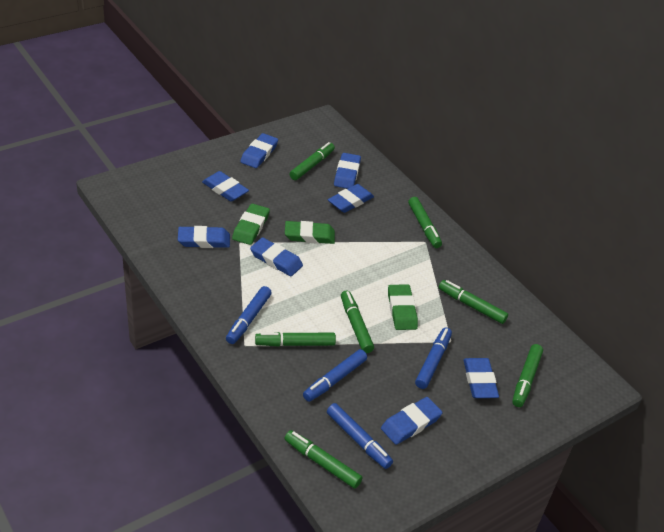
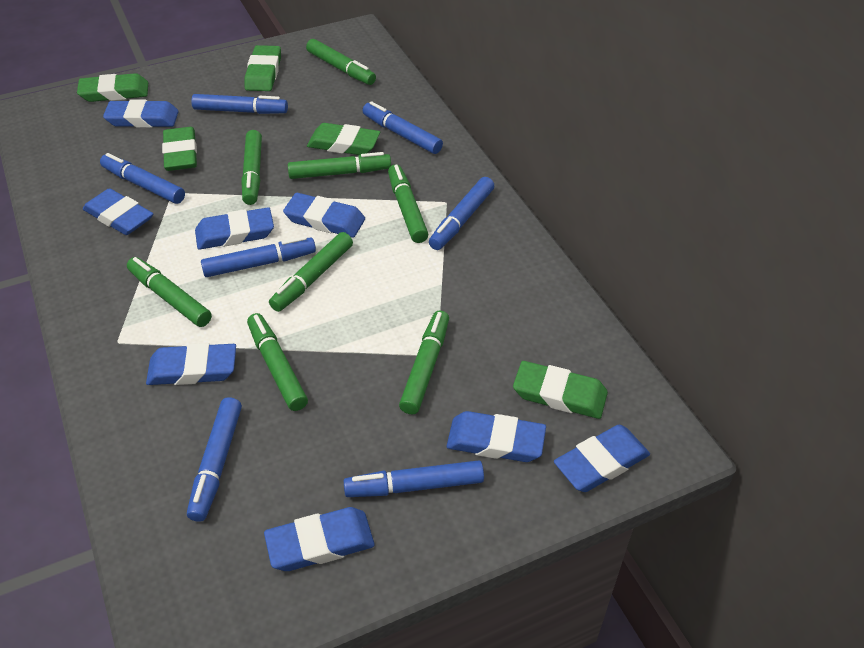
blue marker: 4 -> 7
green eraser: 3 -> 5
green marker: 7 -> 8

